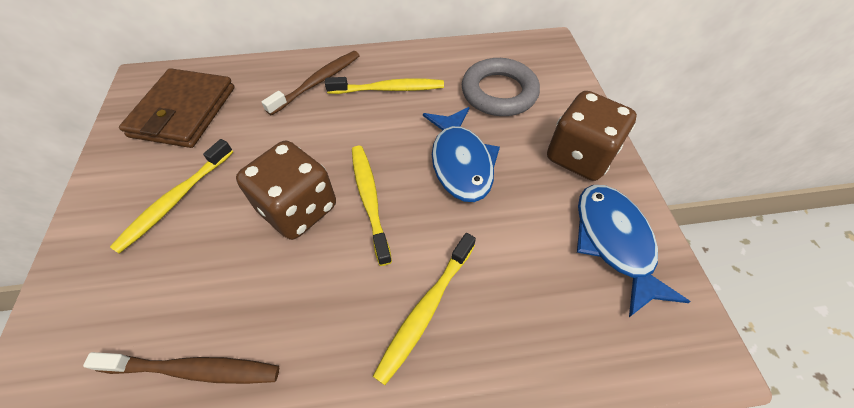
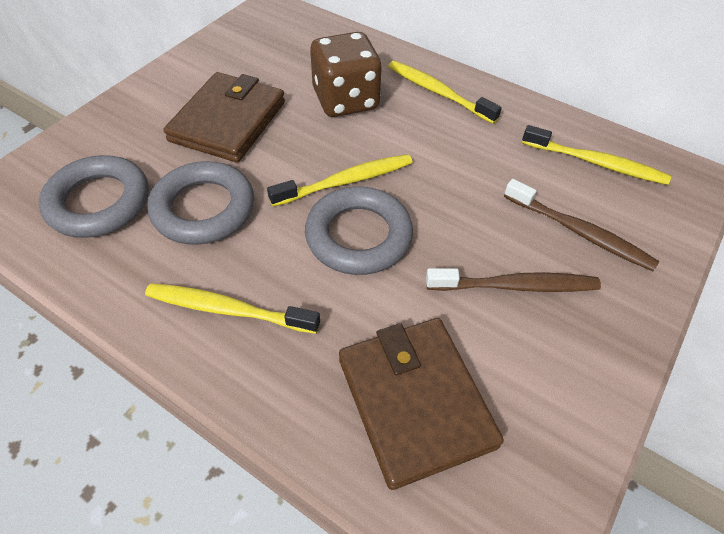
blue fish: 2 -> 0
brown dice: 2 -> 1
brown wallet: 1 -> 2
grey ring: 1 -> 3

